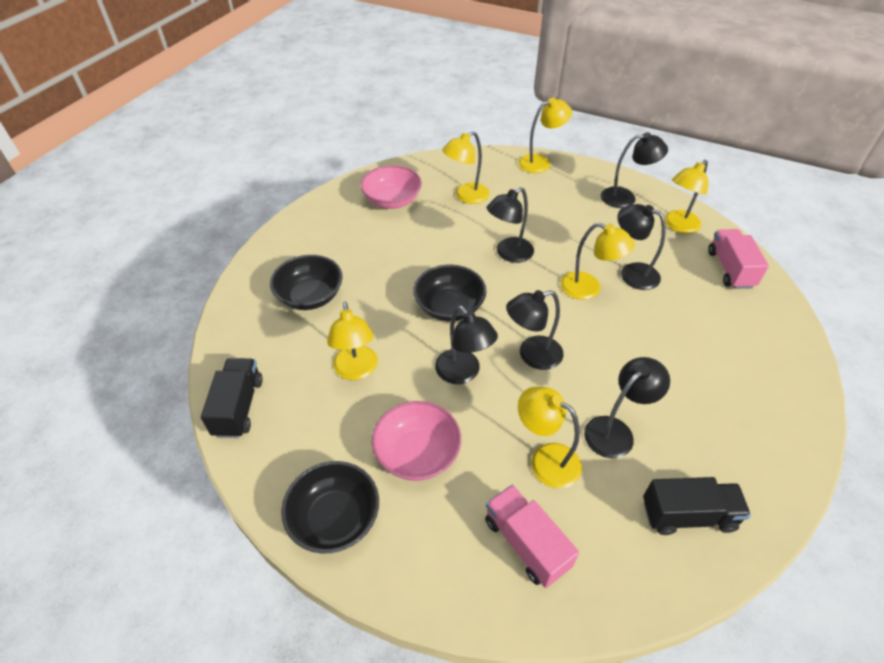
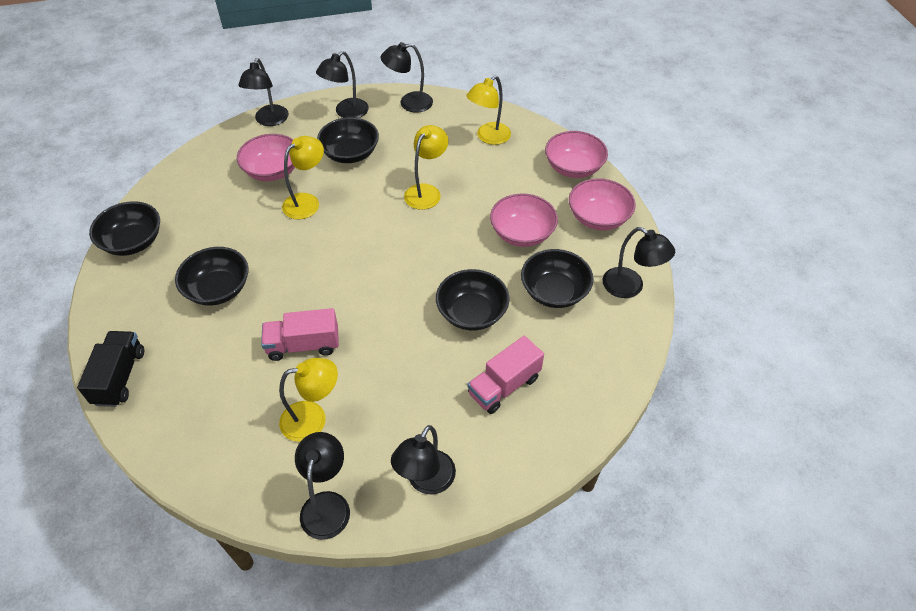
black bowl: 3 -> 5
black truck: 2 -> 1
pink bowl: 2 -> 4
yellow lamp: 6 -> 4

